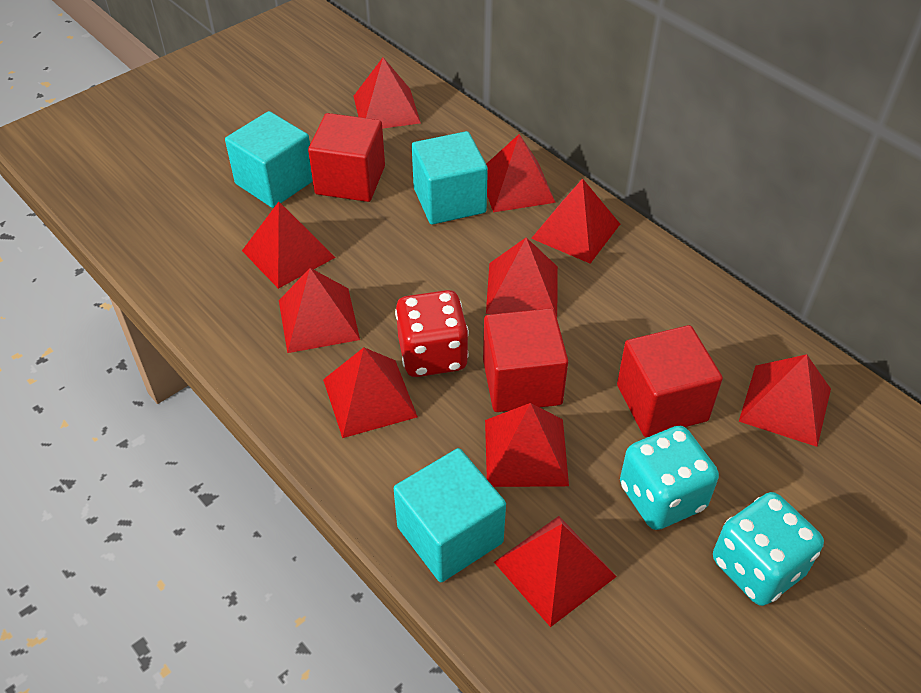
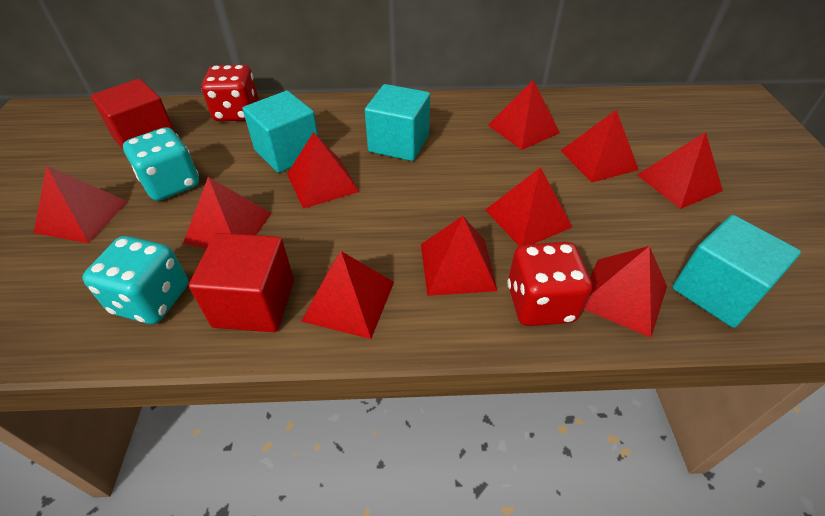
red cube: 3 -> 2
red dice: 1 -> 2

